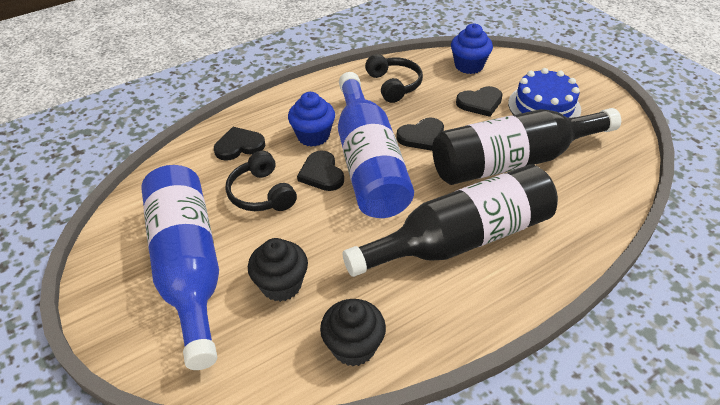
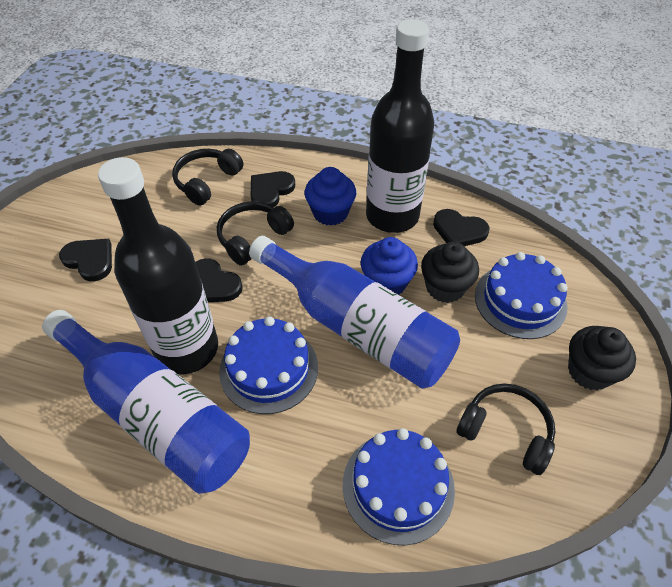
black headphones: 2 -> 3
blue cake: 1 -> 3

